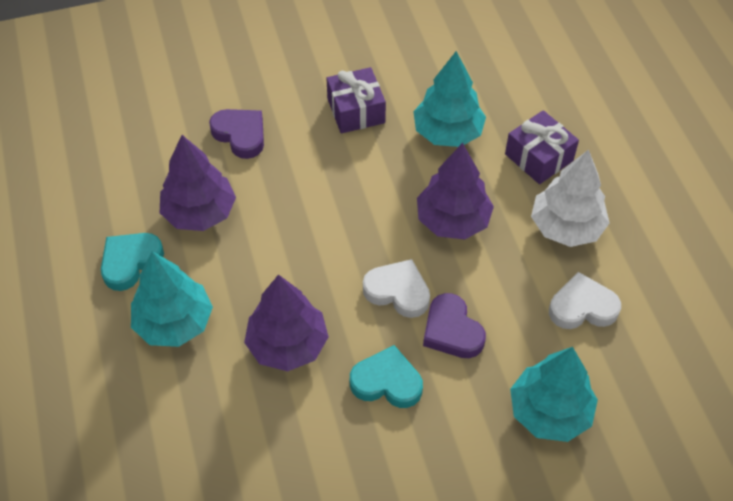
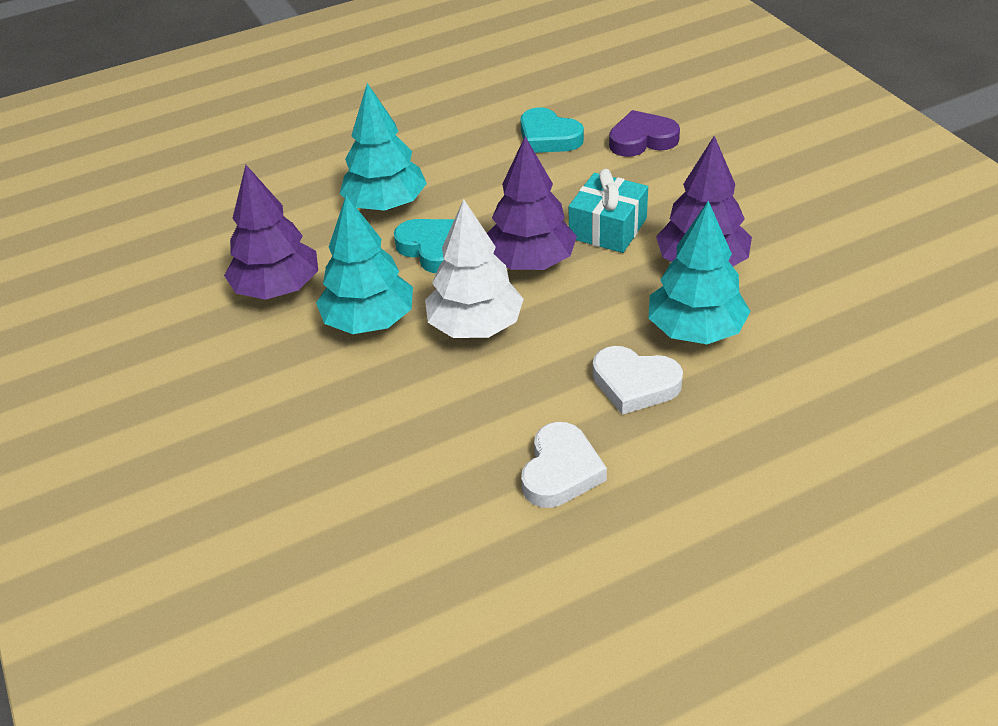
purple gift: 2 -> 0
purple heart: 2 -> 1
turquoise gift: 0 -> 1

